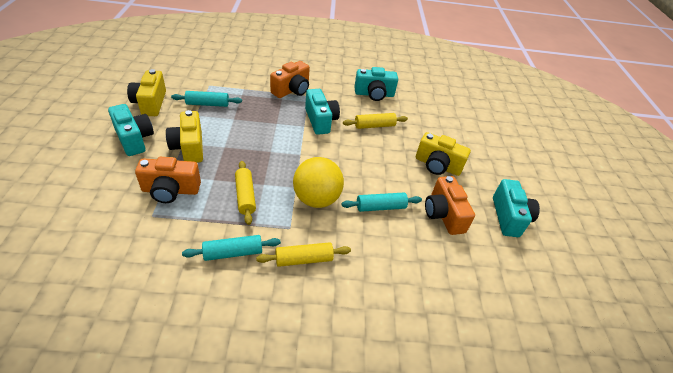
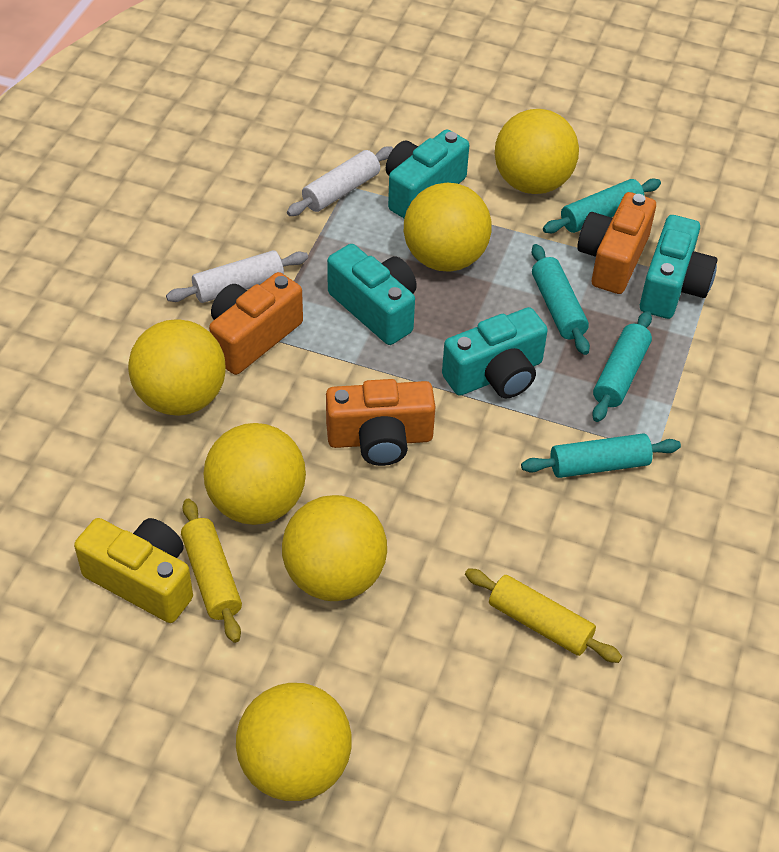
turquoise rolling pin: 3 -> 4
white rolling pin: 0 -> 2
yellow ball: 1 -> 6
yellow camera: 3 -> 1
yellow rolling pin: 3 -> 2

